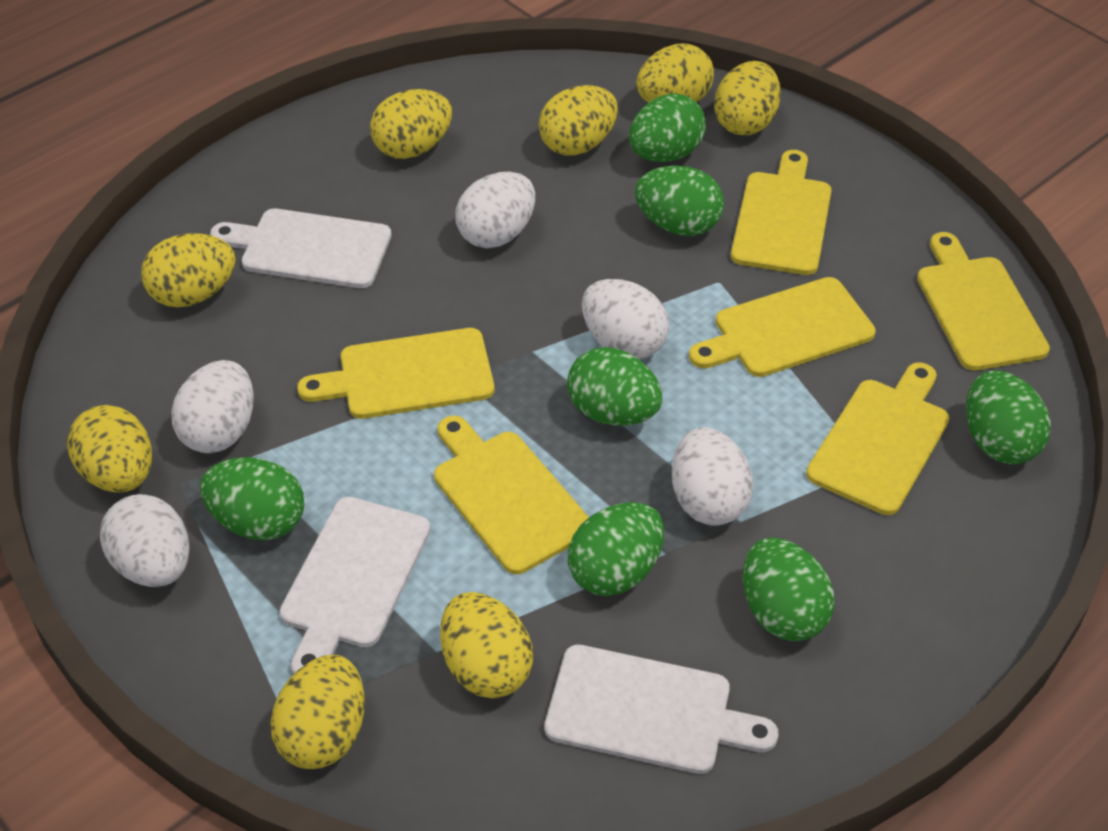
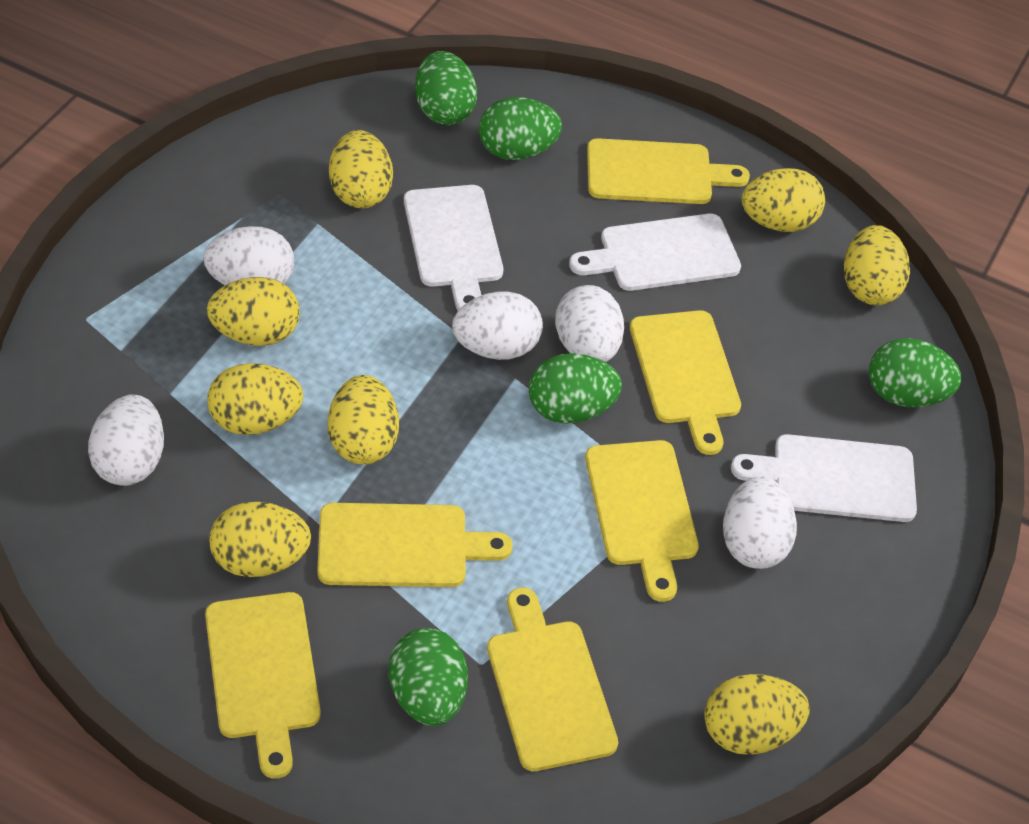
green egg: 7 -> 5

